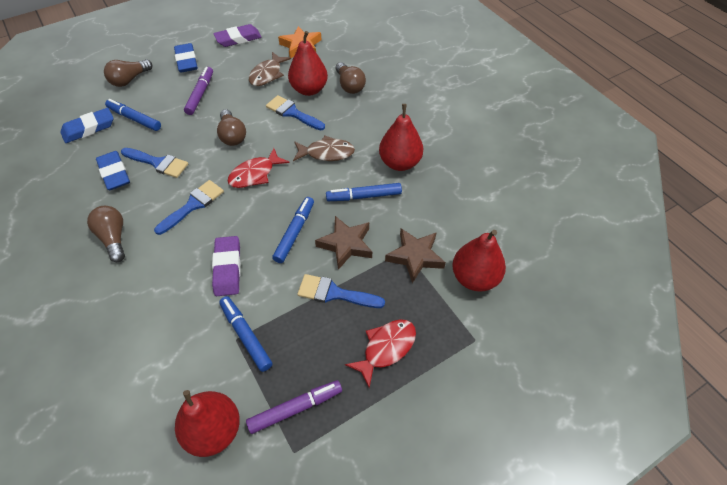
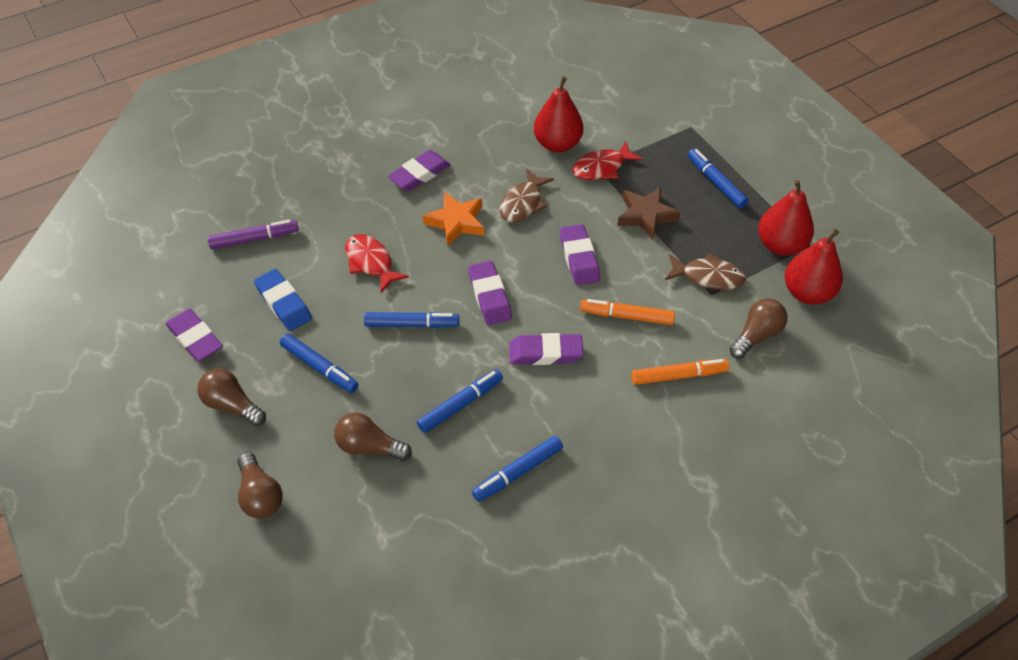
blue brush: 4 -> 0
blue eraser: 3 -> 1
blue marker: 4 -> 5
brown star: 2 -> 1
orange marker: 0 -> 2
purple eraser: 2 -> 5
purple marker: 2 -> 1
red pear: 4 -> 3

